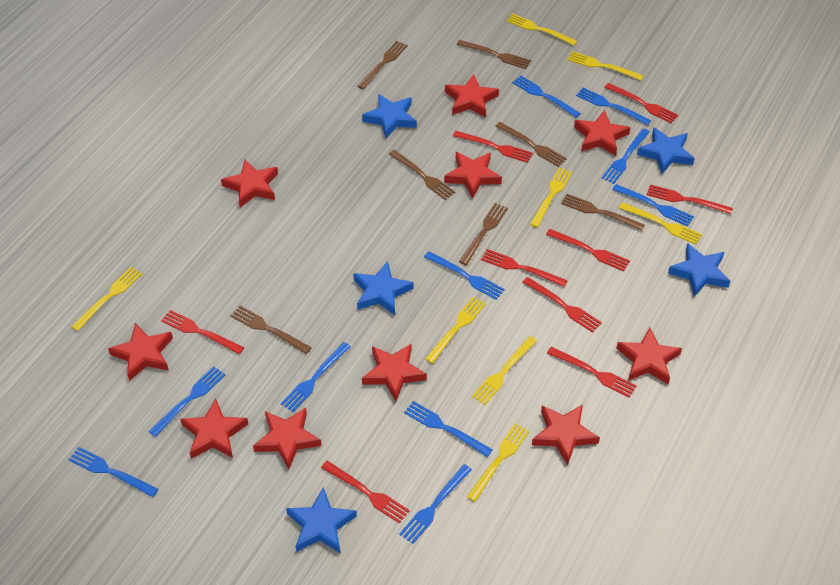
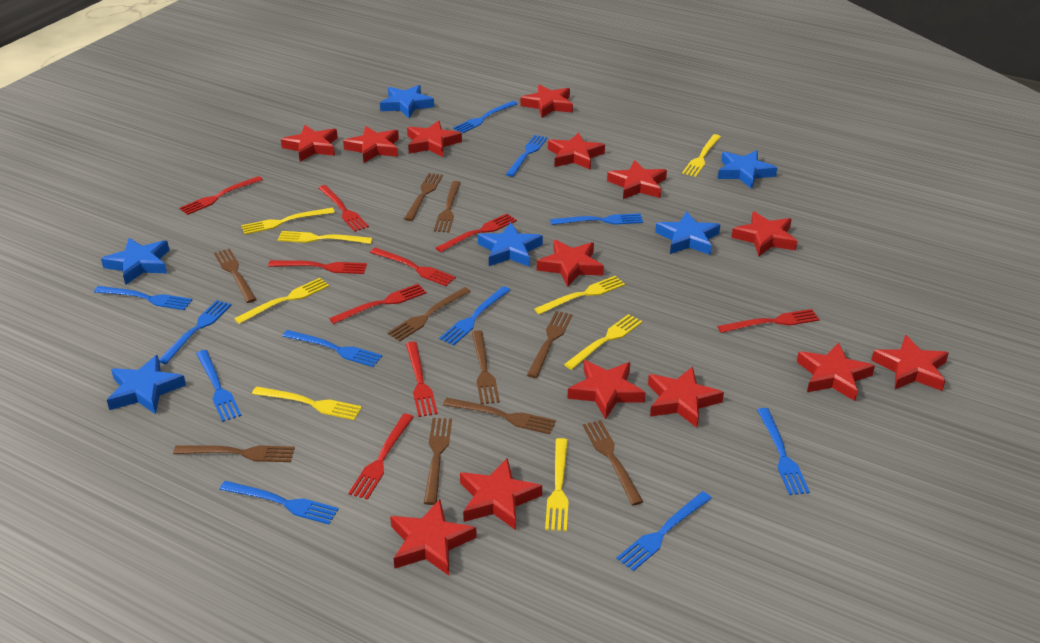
blue fork: 10 -> 11
blue star: 5 -> 6
brown fork: 7 -> 10
red star: 10 -> 14

